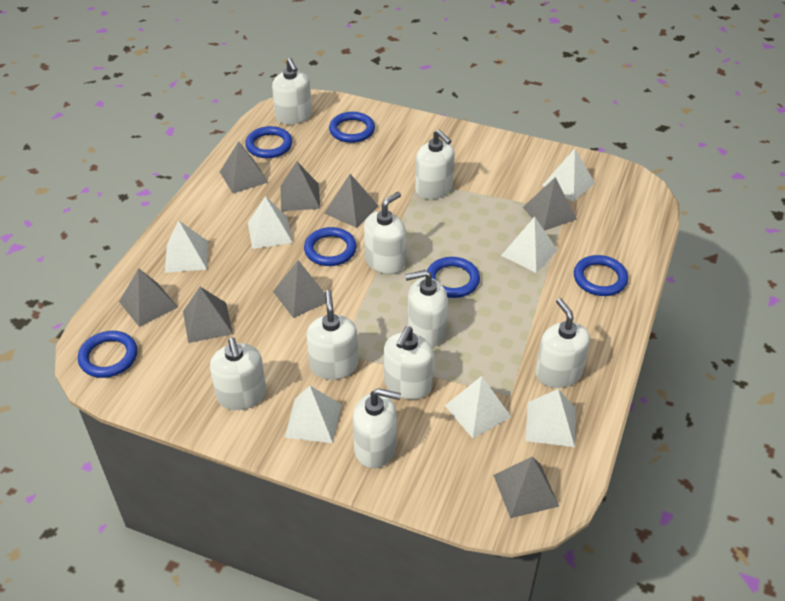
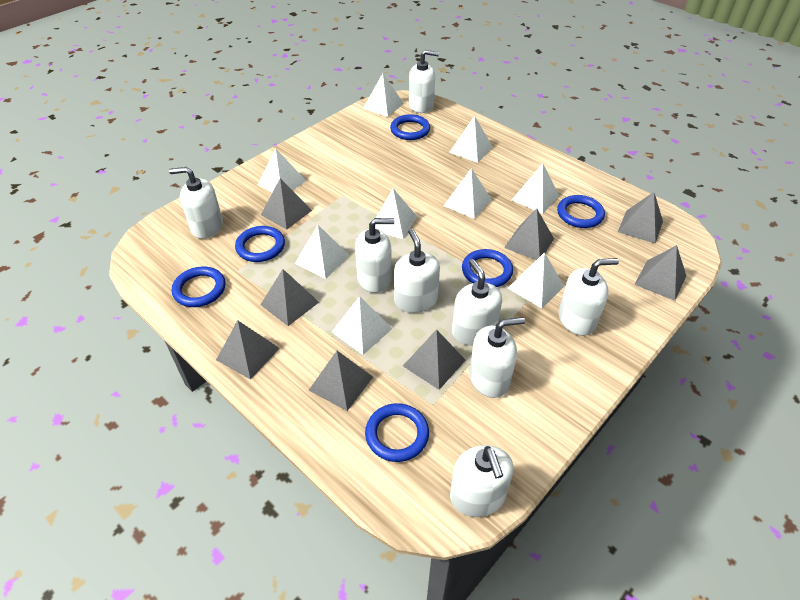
white pyramid: 7 -> 9
white soap dispenser: 9 -> 8

